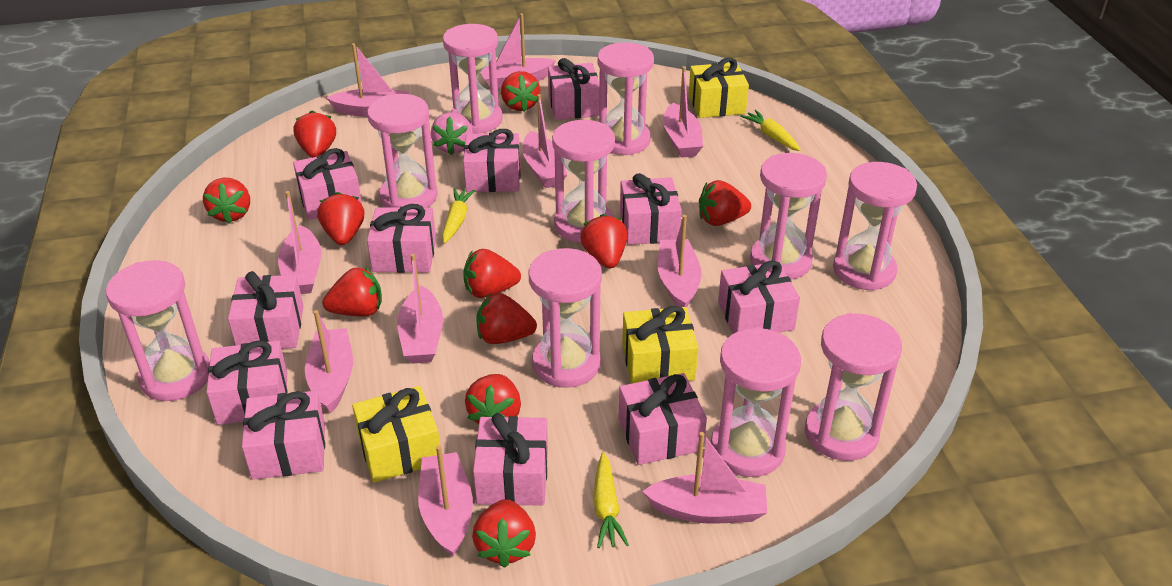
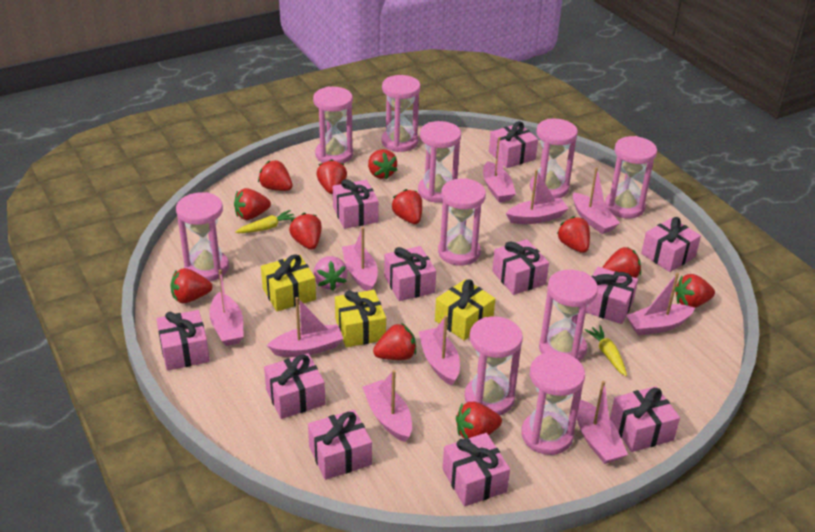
red strawberry: 11 -> 12
yellow carrot: 3 -> 2

